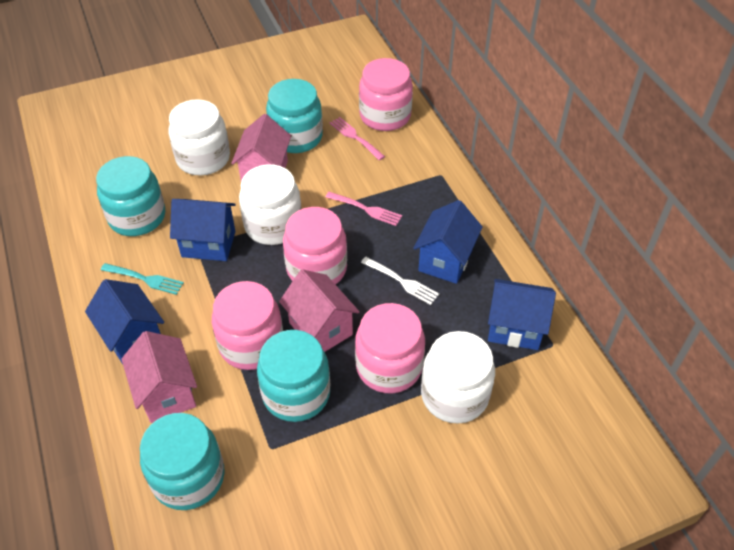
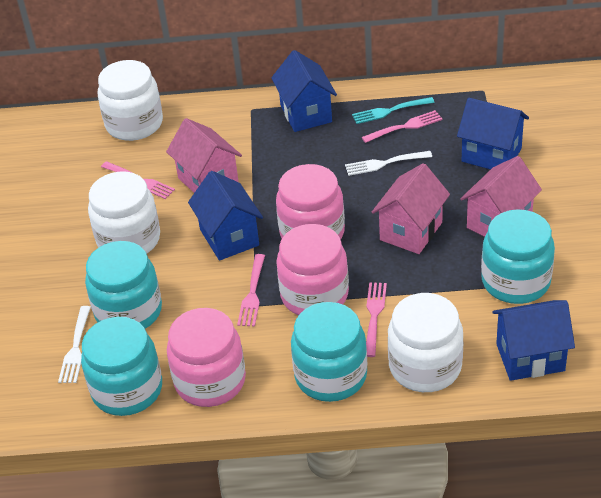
pink fork: 2 -> 4
pink jar: 4 -> 3
white fork: 1 -> 2

